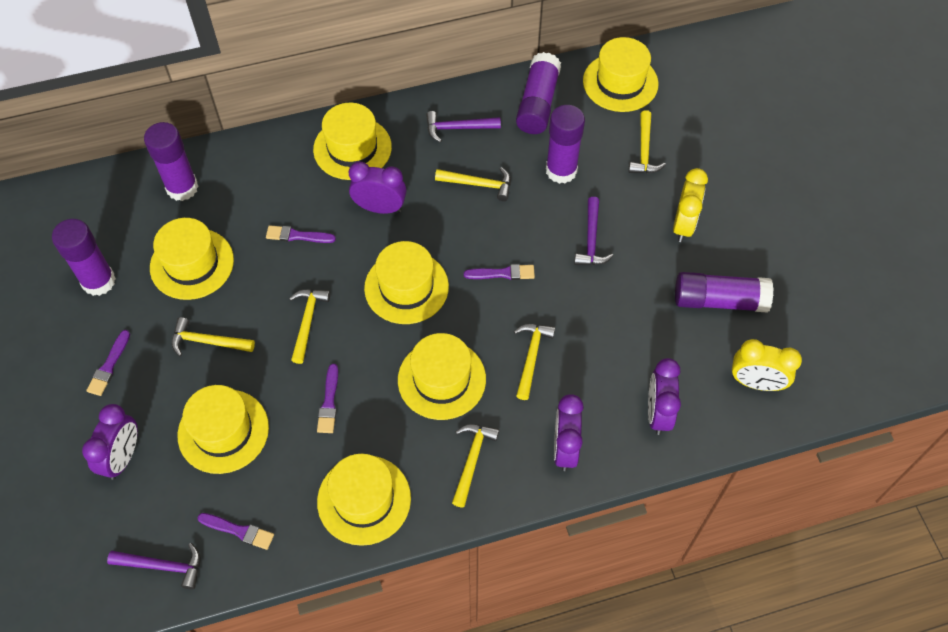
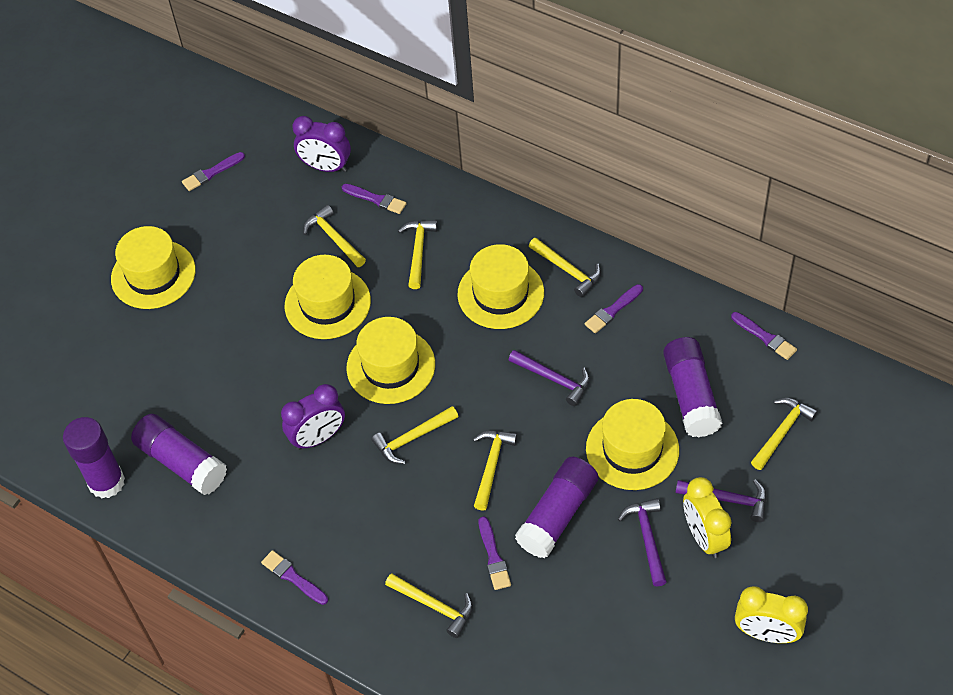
purple brush: 5 -> 6
purple clock: 4 -> 2
purple glue stick: 5 -> 4
yellow hammer: 6 -> 7
yellow hat: 7 -> 5

